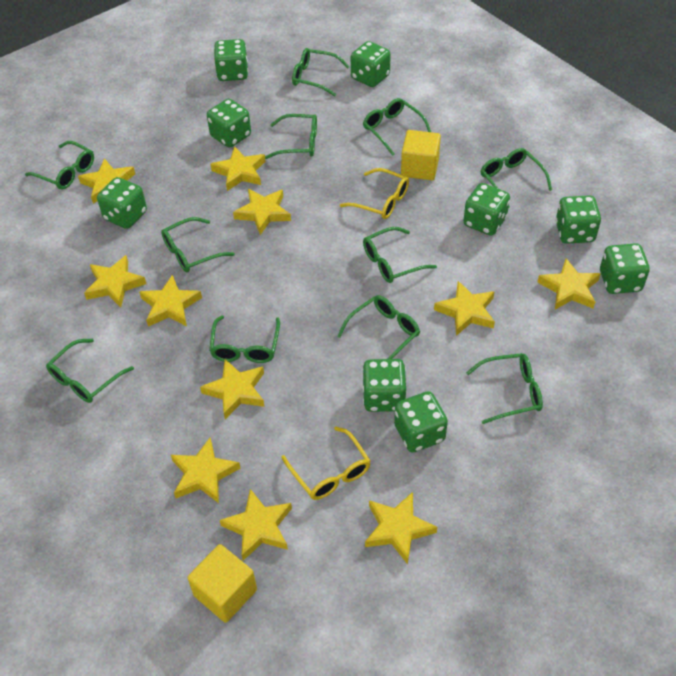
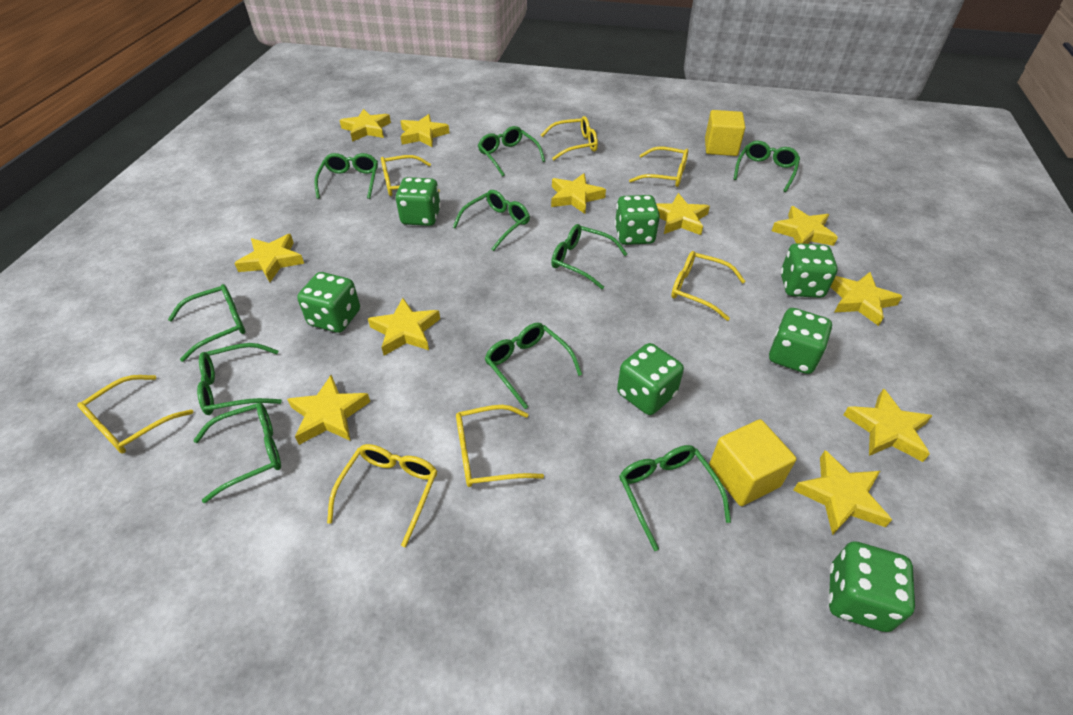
green dice: 9 -> 7
green glasses: 11 -> 10
yellow glasses: 2 -> 7

